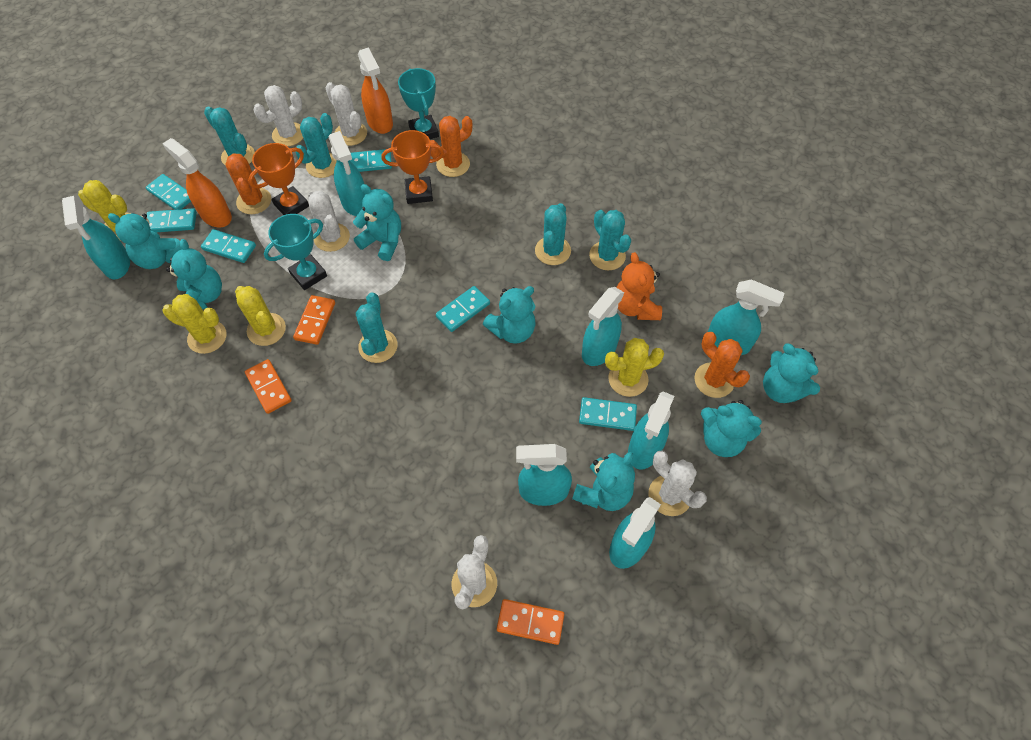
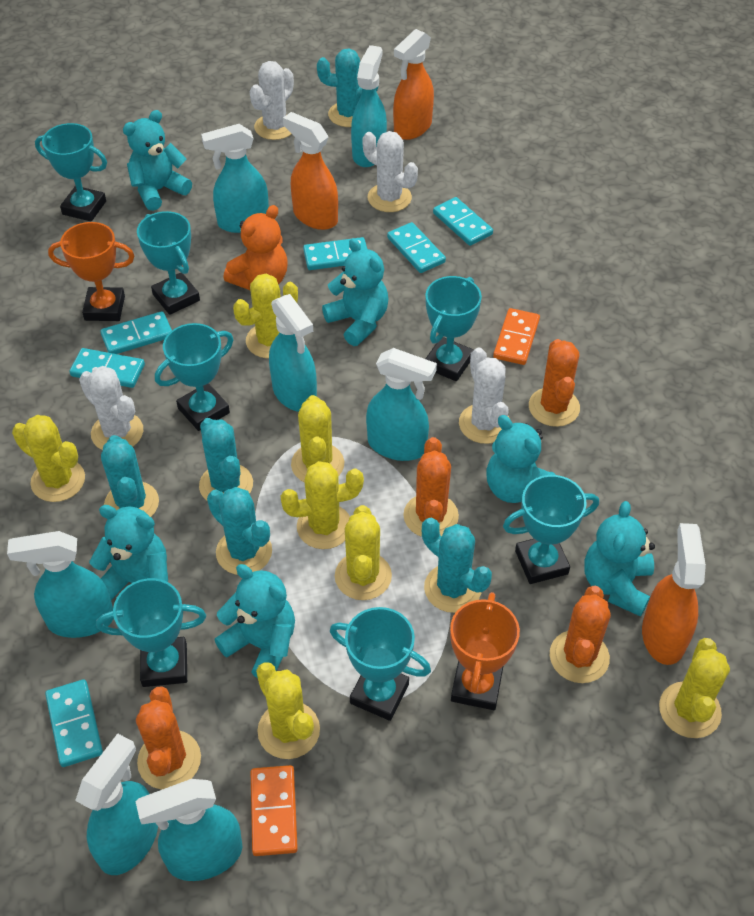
orange cactus: 3 -> 4
orange domino: 3 -> 2
orange spray bottle: 2 -> 3
turquoise teddy bear: 7 -> 6
turquoise trophy: 2 -> 7
white cactus: 5 -> 4
yellow cactus: 4 -> 7

